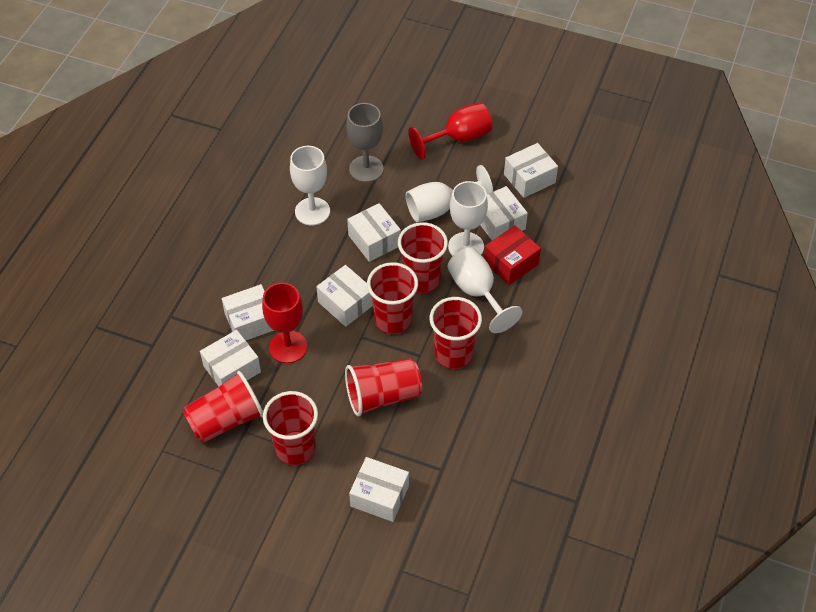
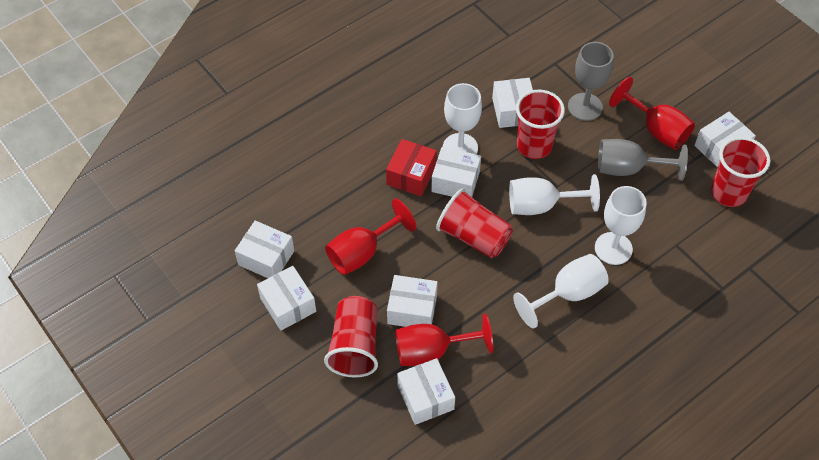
grey goblet: 1 -> 2
red cup: 6 -> 4
red goblet: 2 -> 3

